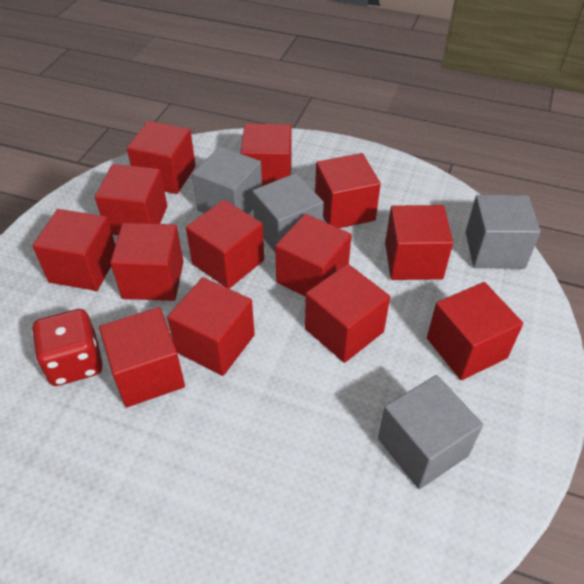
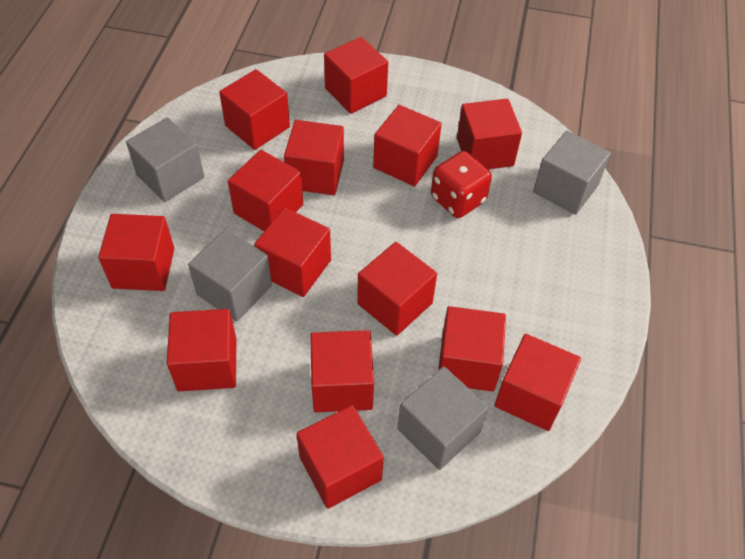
red cube: 13 -> 14

